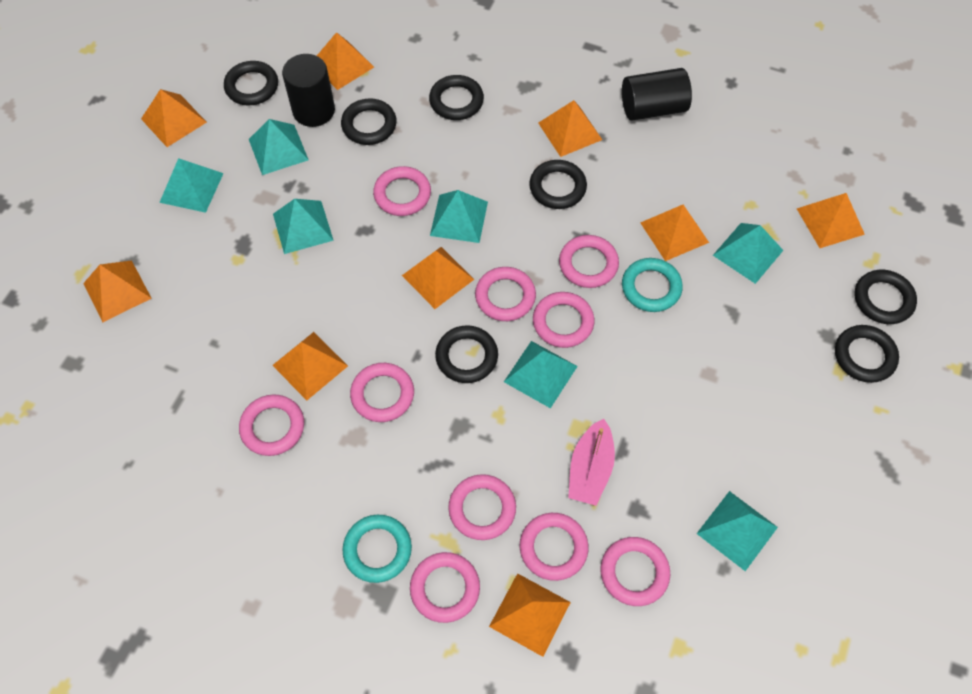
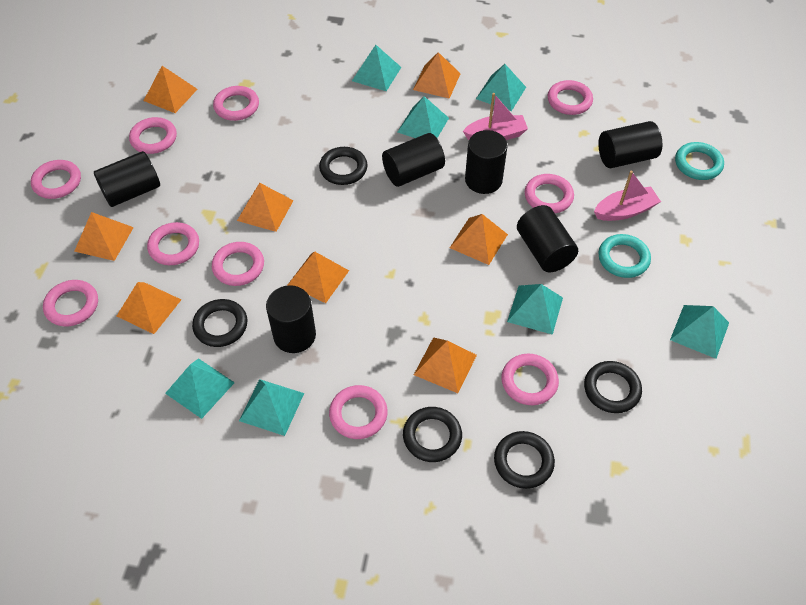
black cylinder: 2 -> 6
black ring: 7 -> 5
orange pyramid: 9 -> 8
pink boat: 1 -> 2

